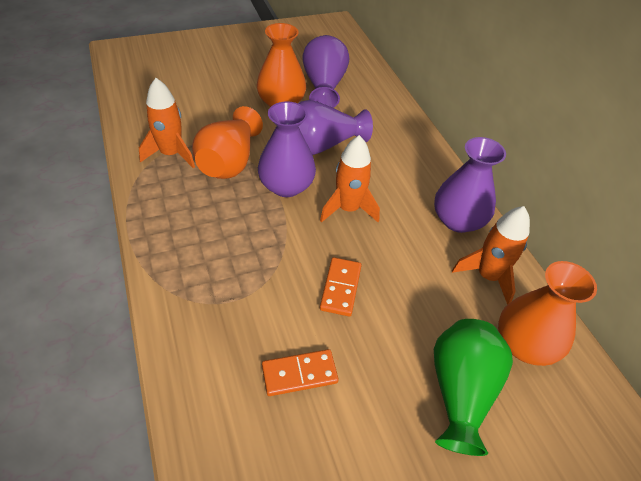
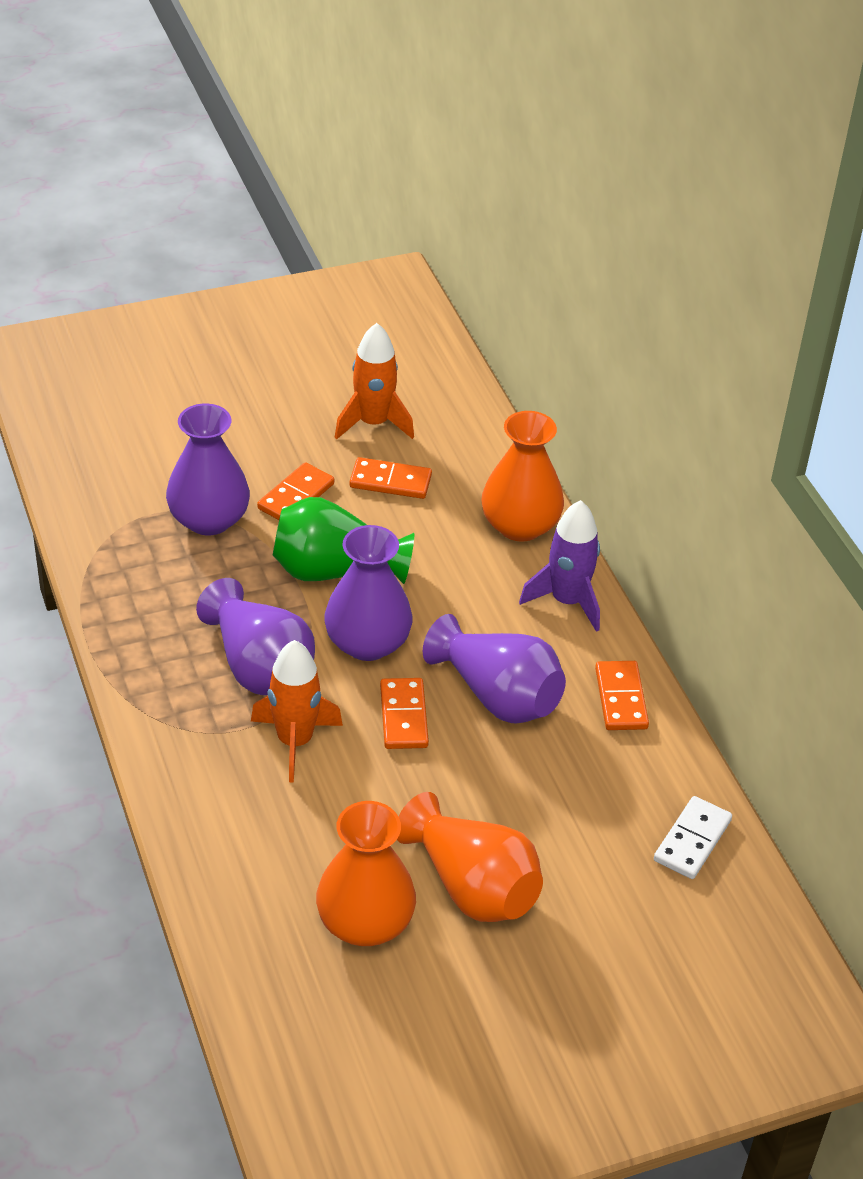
orange domino: 2 -> 4
orange rocket: 3 -> 2
purple rocket: 0 -> 1
white domino: 0 -> 1

